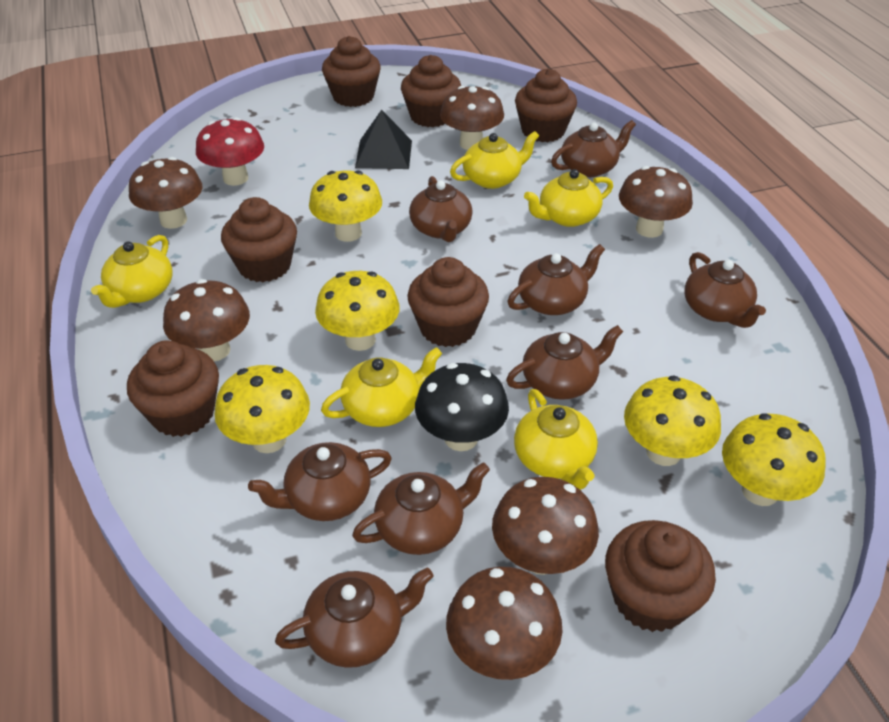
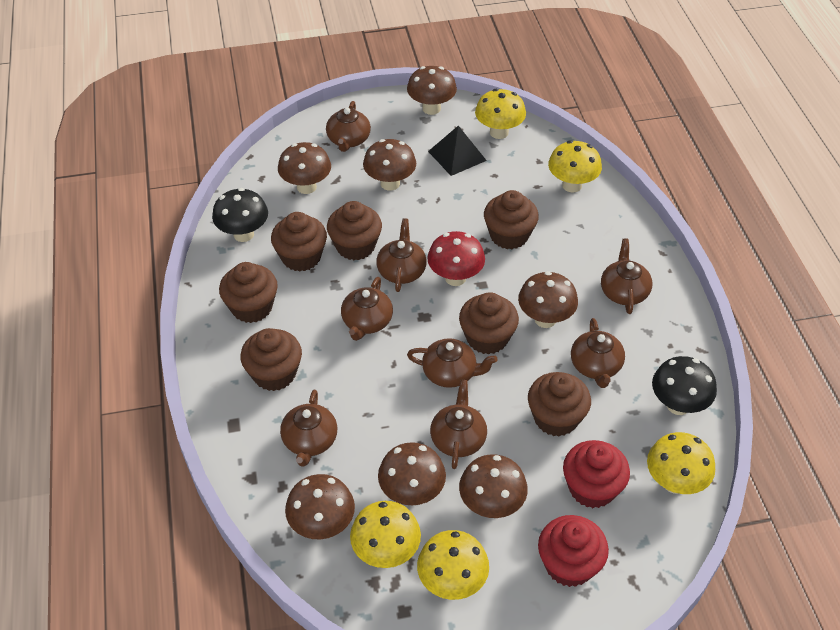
black mushroom: 1 -> 2
brown mushroom: 6 -> 7
red cupcake: 0 -> 2
yellow teapot: 5 -> 0

